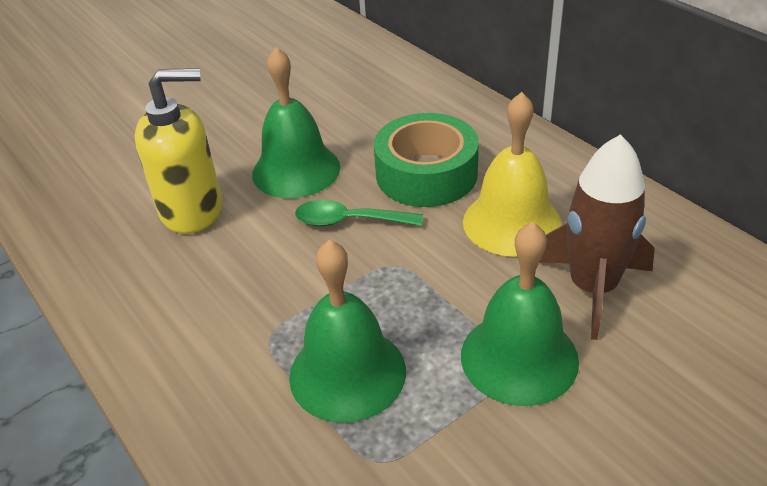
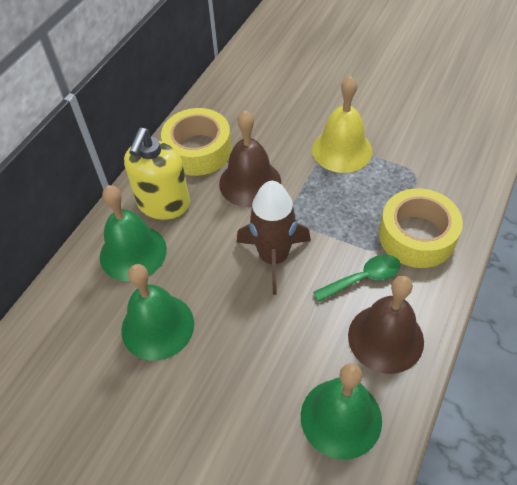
brown bell: 0 -> 2
green tape: 1 -> 0
yellow tape: 0 -> 2

